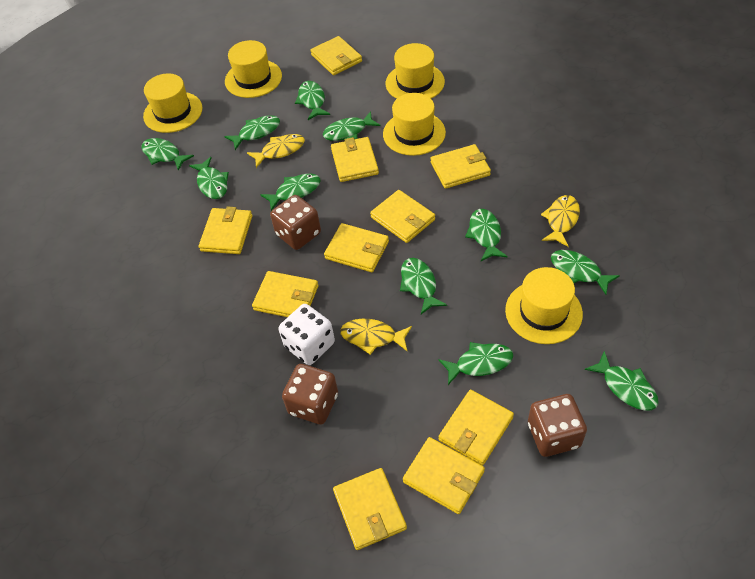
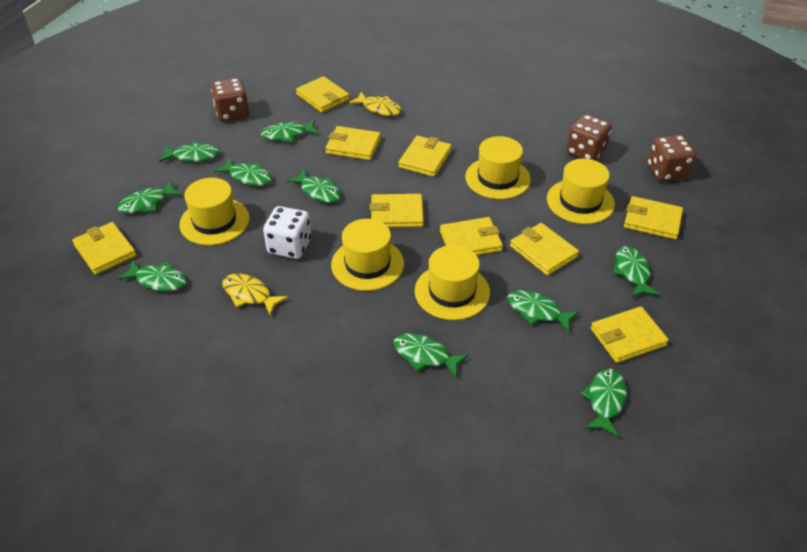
green fish: 11 -> 10
yellow fish: 3 -> 2
yellow wallet: 10 -> 9

